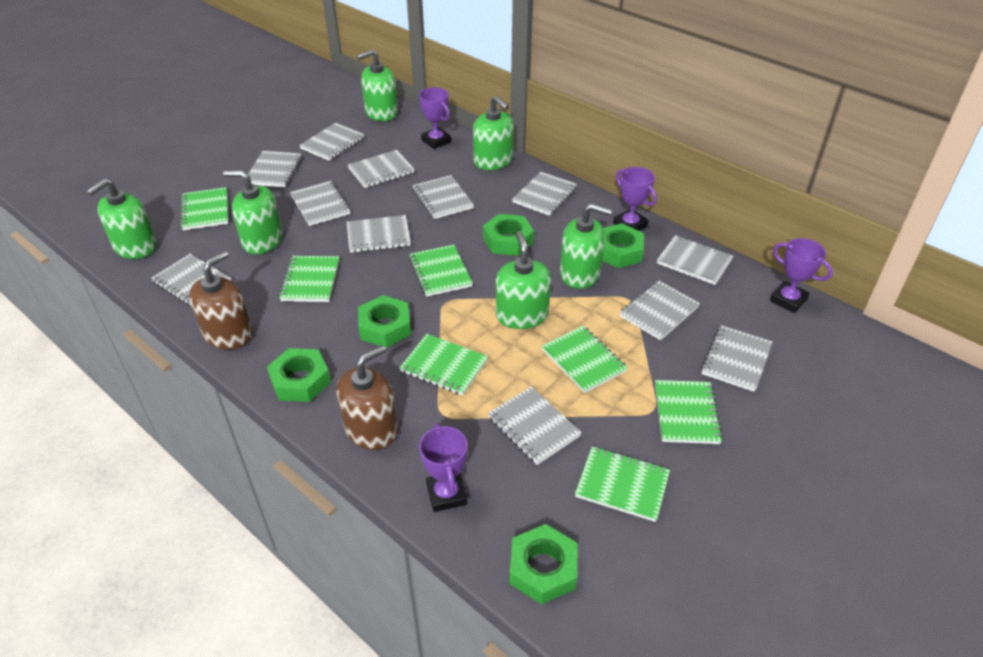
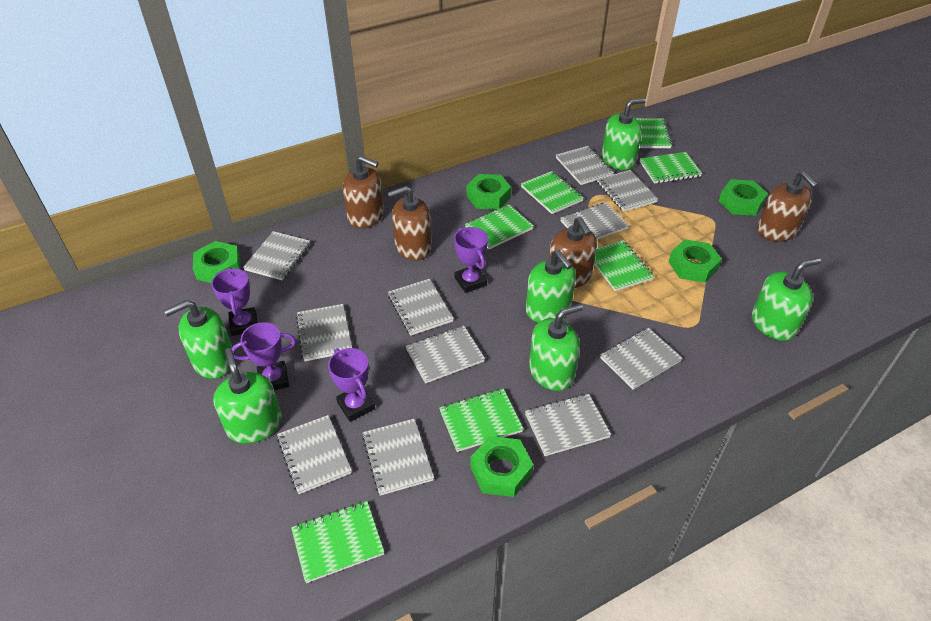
brown soap dispenser: 2 -> 4
grey notebook: 12 -> 11

